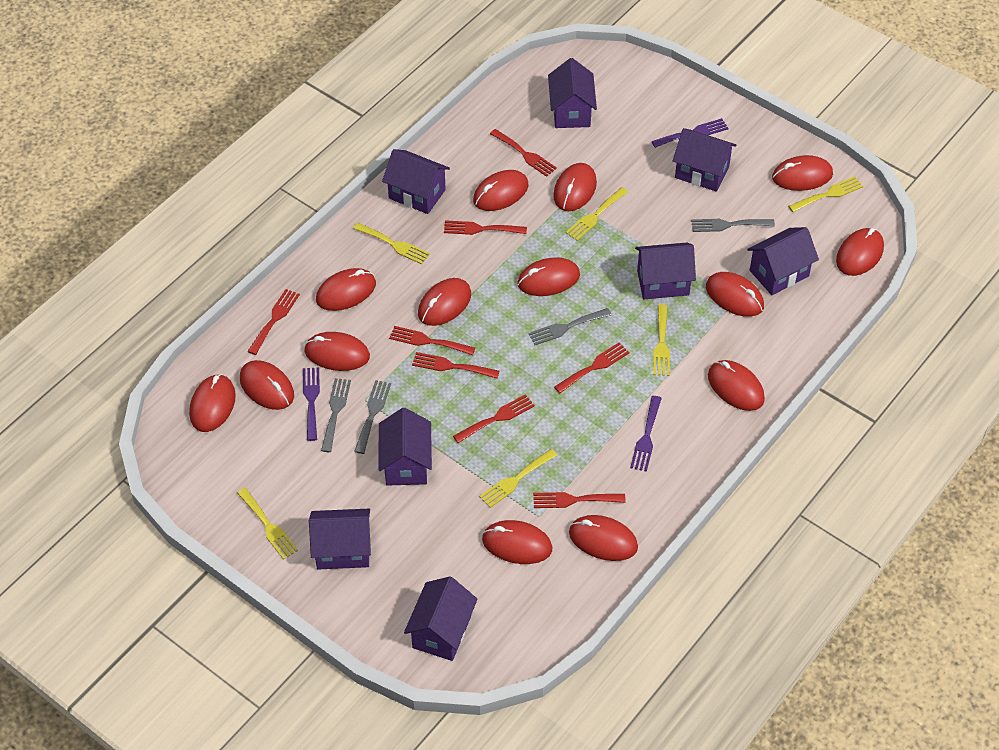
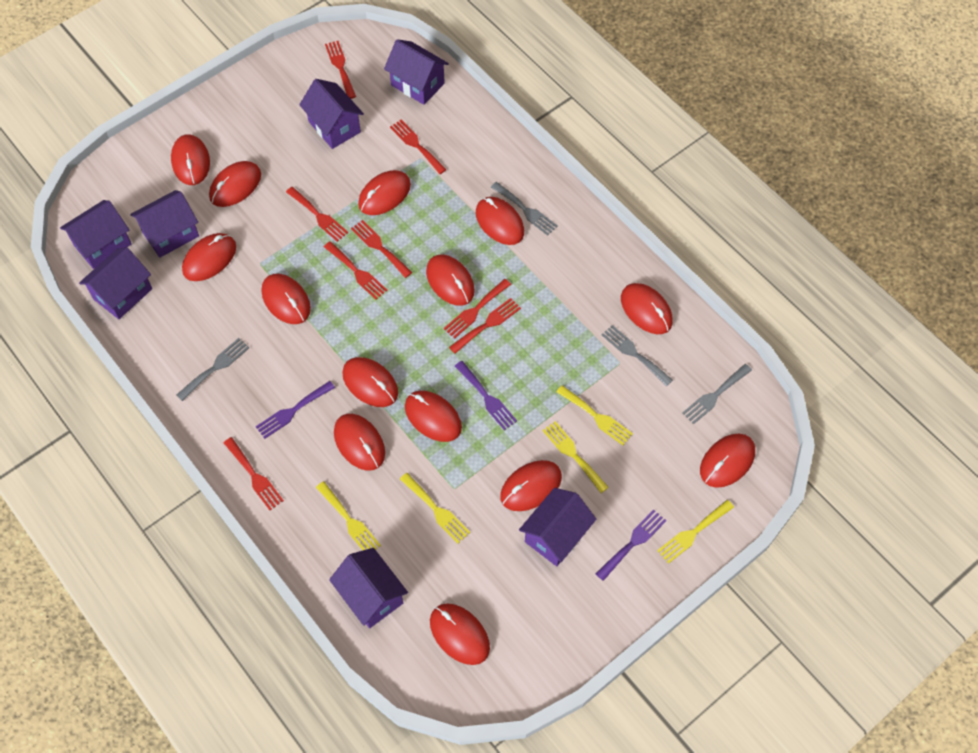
purple house: 8 -> 7
yellow fork: 6 -> 5

